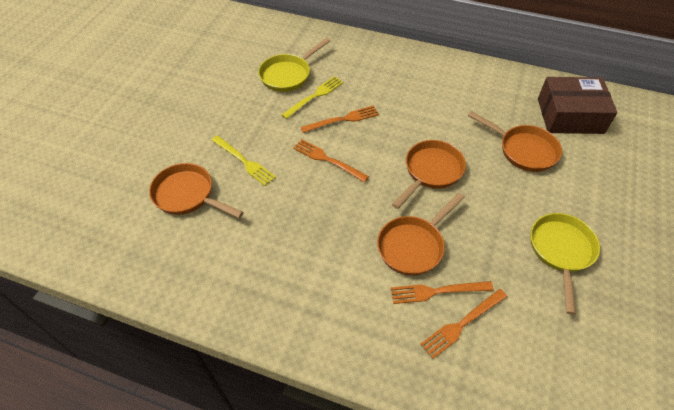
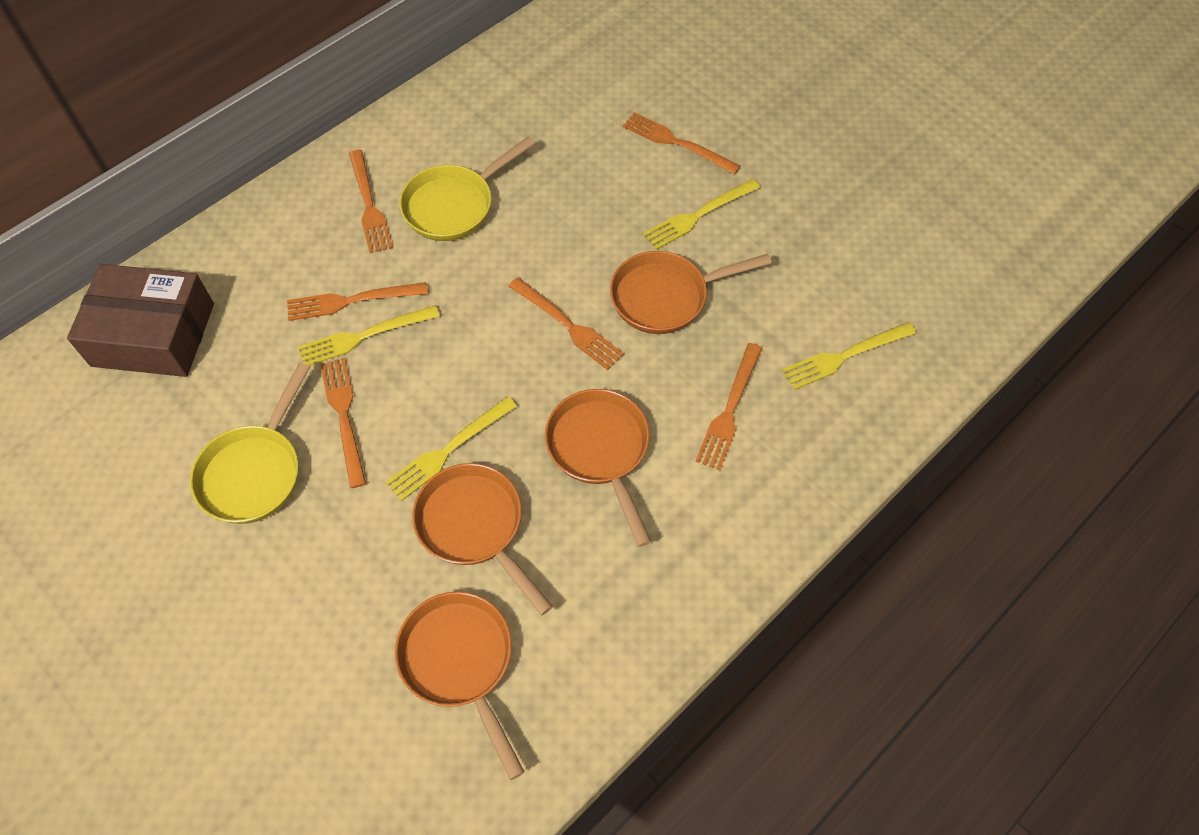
orange fork: 4 -> 6
yellow fork: 2 -> 4

